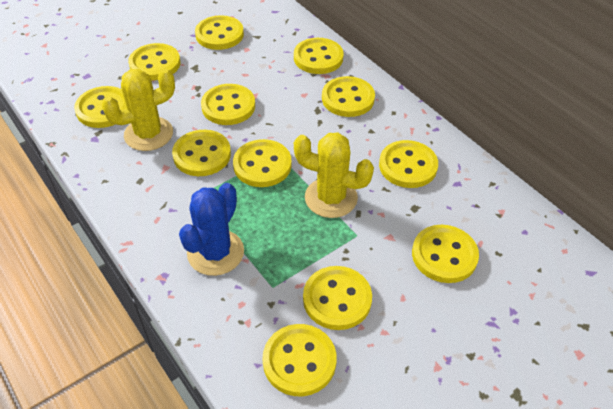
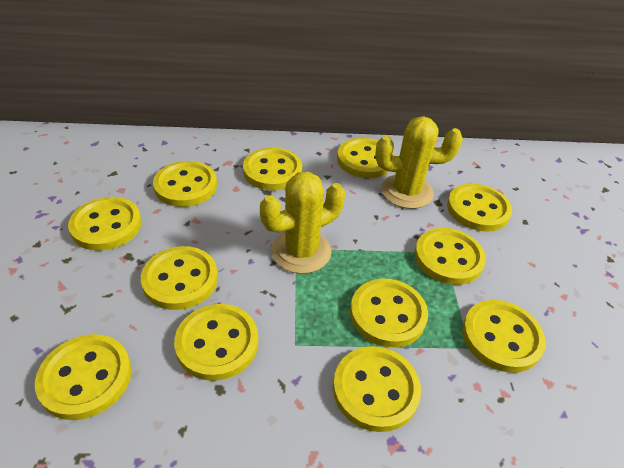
blue cactus: 1 -> 0

